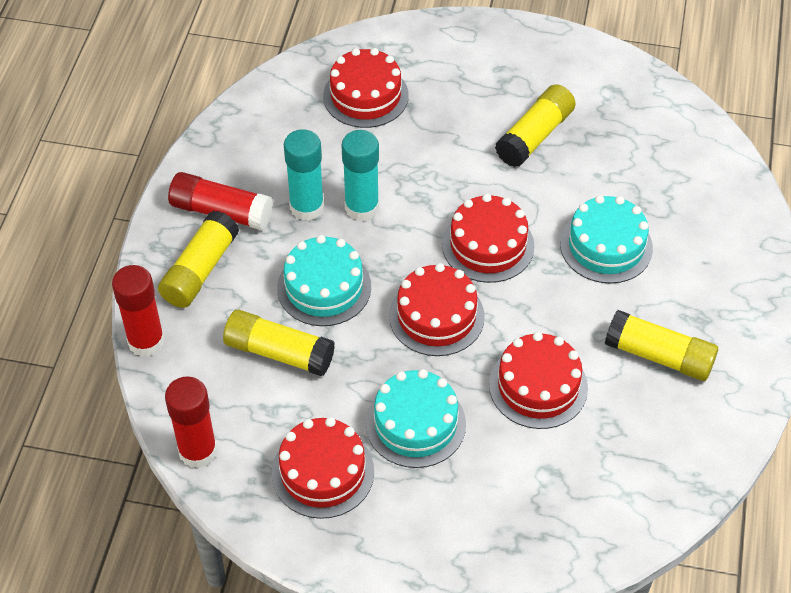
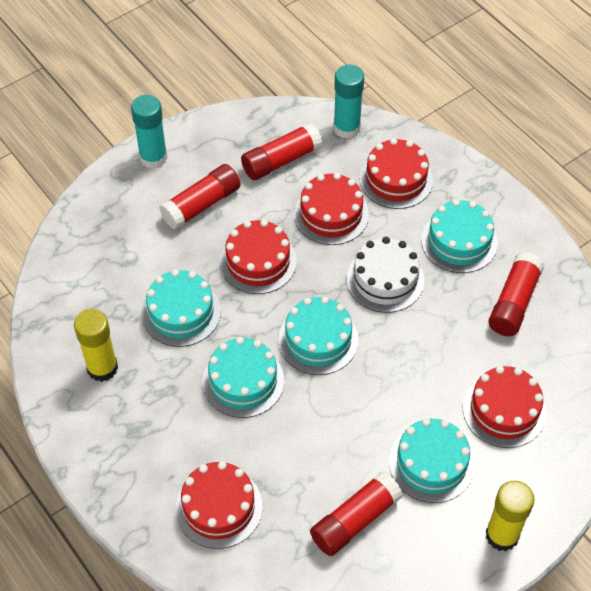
red glue stick: 3 -> 4
turquoise cake: 3 -> 5
white cake: 0 -> 1
yellow glue stick: 4 -> 2

